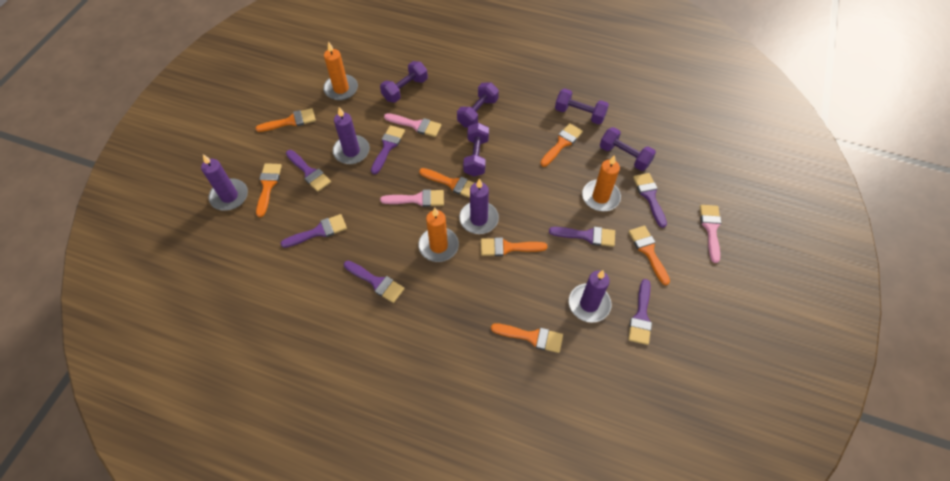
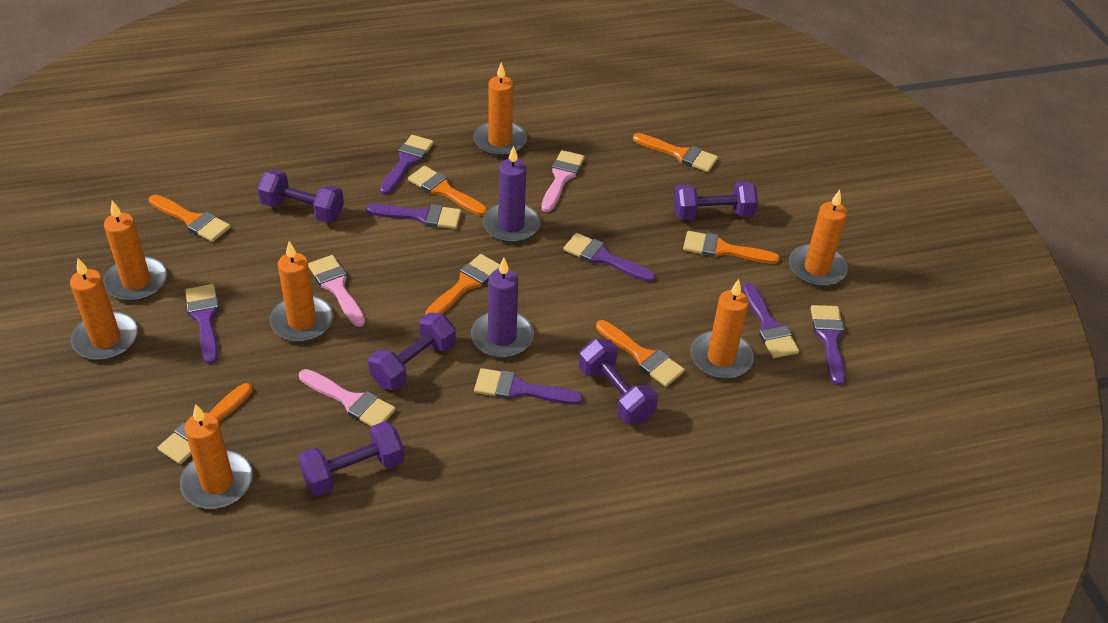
orange candle: 3 -> 7
purple candle: 4 -> 2

